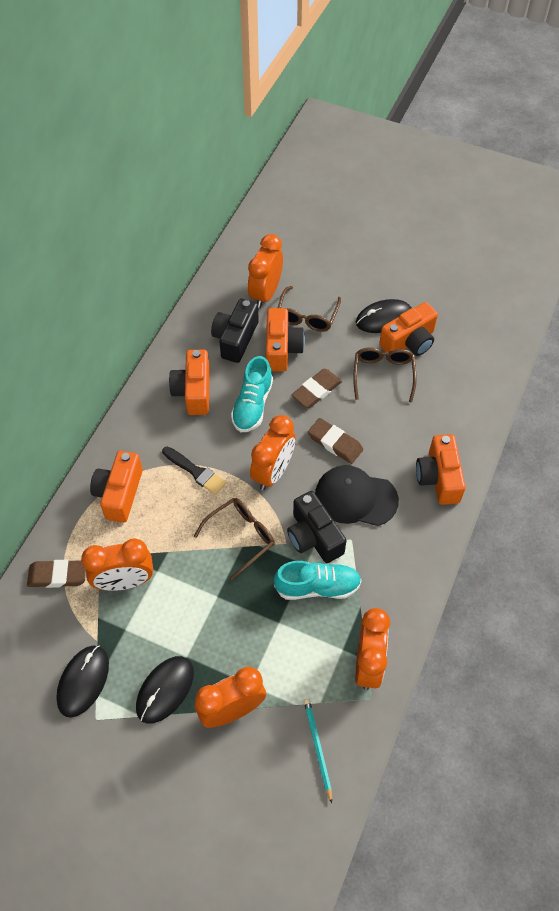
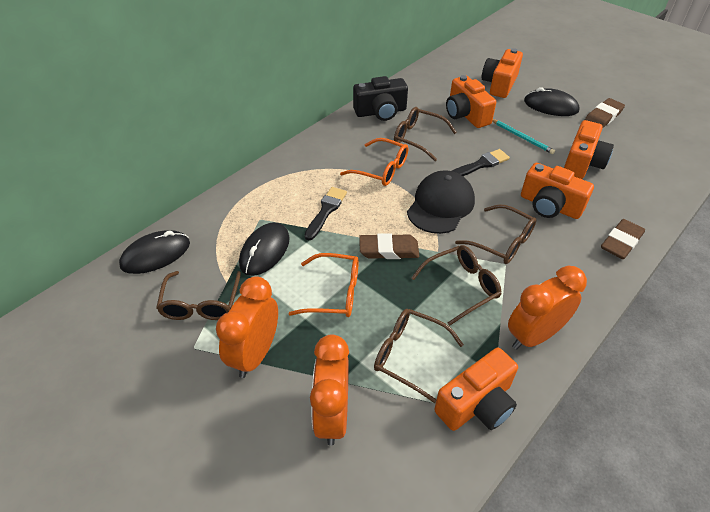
black brush: 1 -> 2
black camera: 2 -> 1
brown glasses: 3 -> 5
orange clock: 5 -> 3
orange glasses: 0 -> 2
turquoise shoe: 2 -> 0

